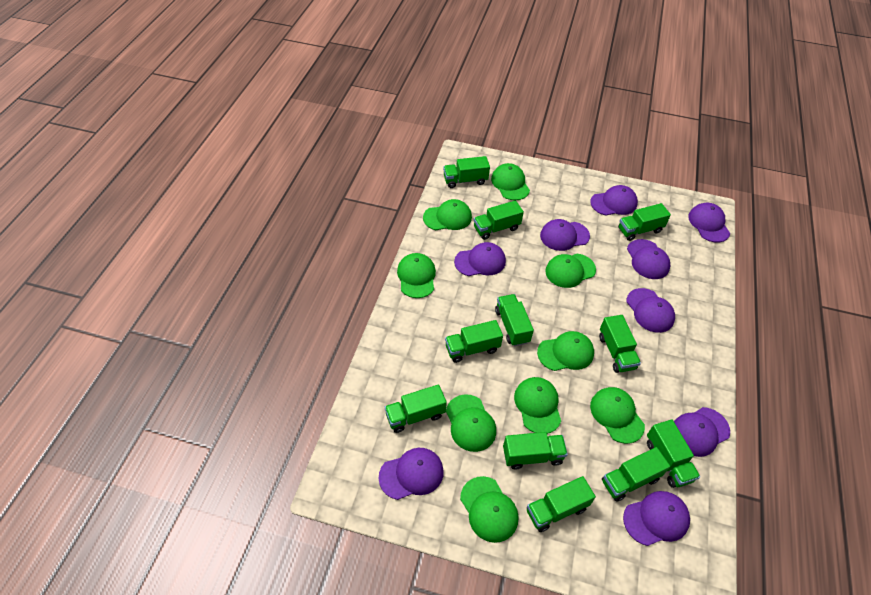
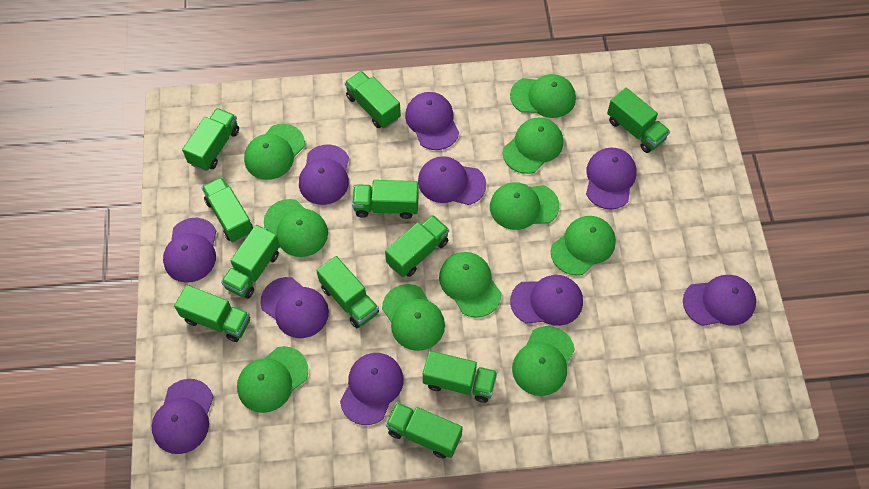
green cap: 9 -> 10
purple cap: 9 -> 10

